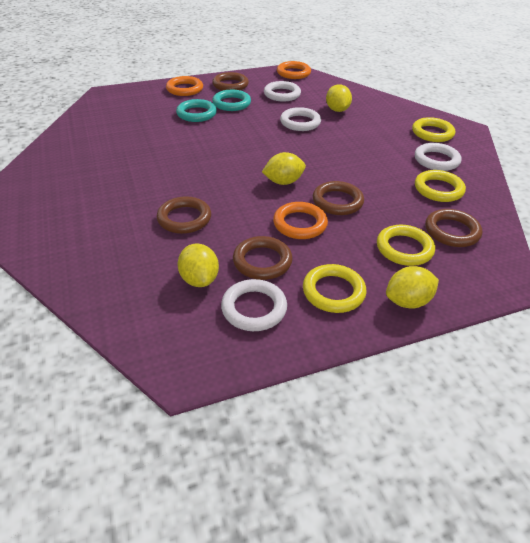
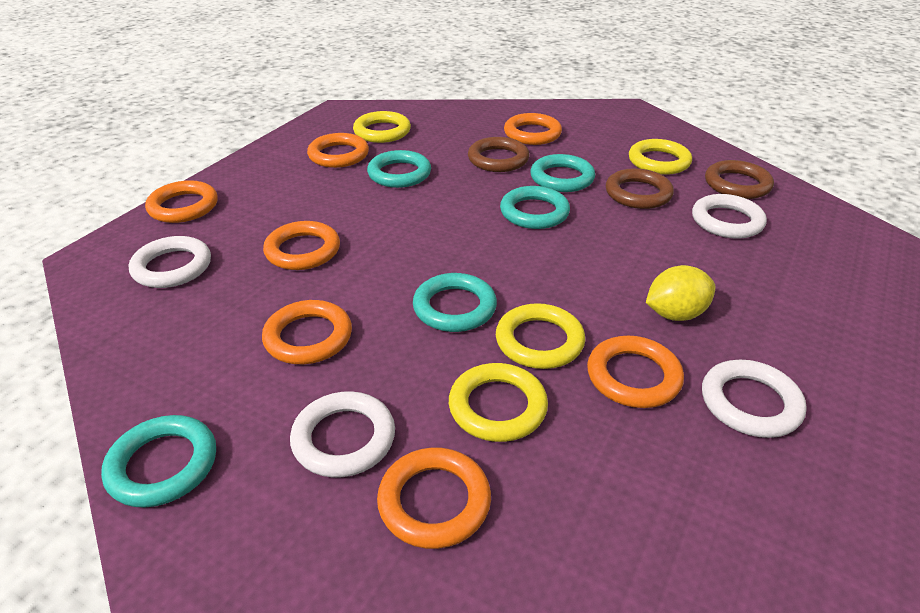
brown ring: 5 -> 3
orange ring: 3 -> 7
turquoise ring: 2 -> 5
yellow lemon: 4 -> 1

